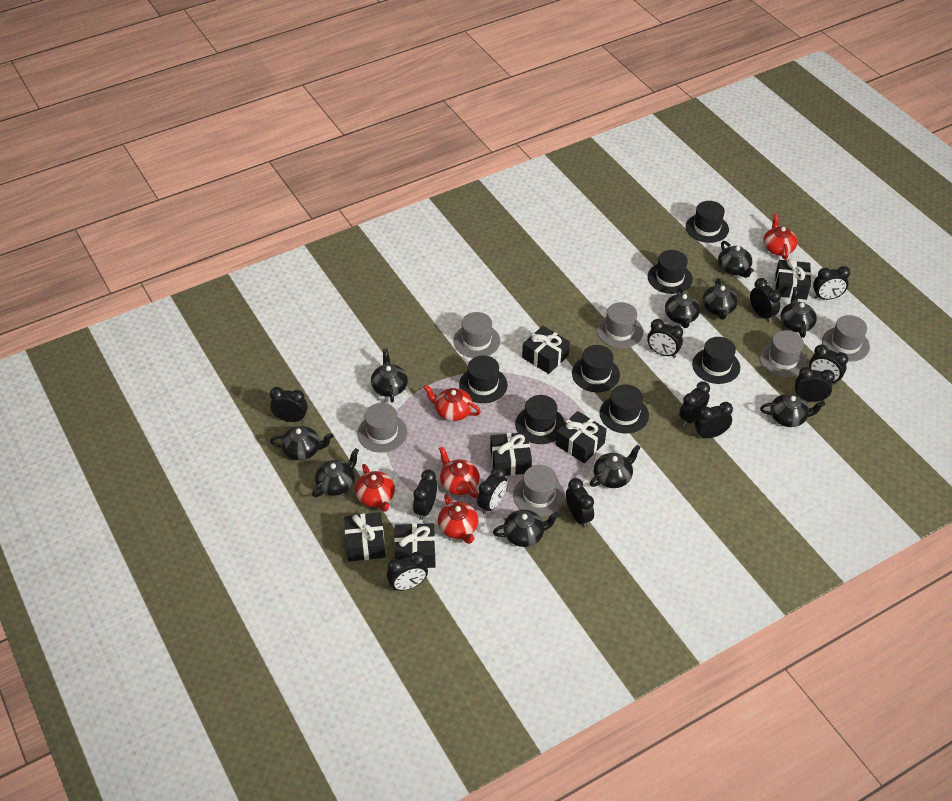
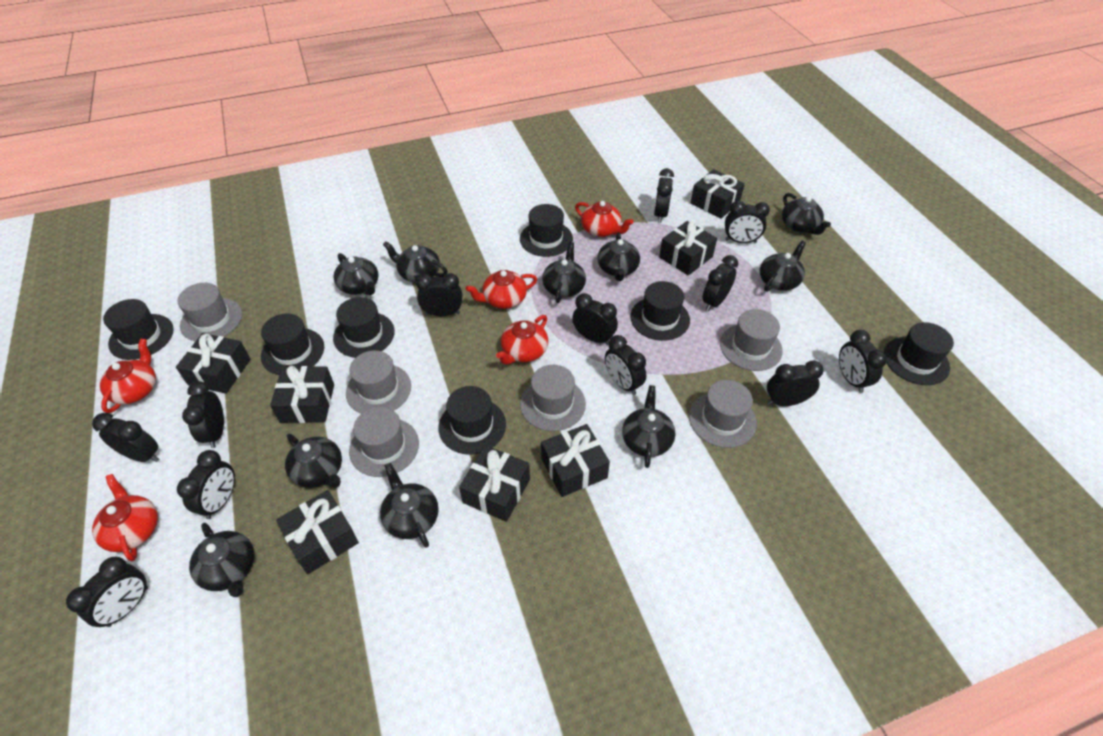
black gift: 6 -> 7

